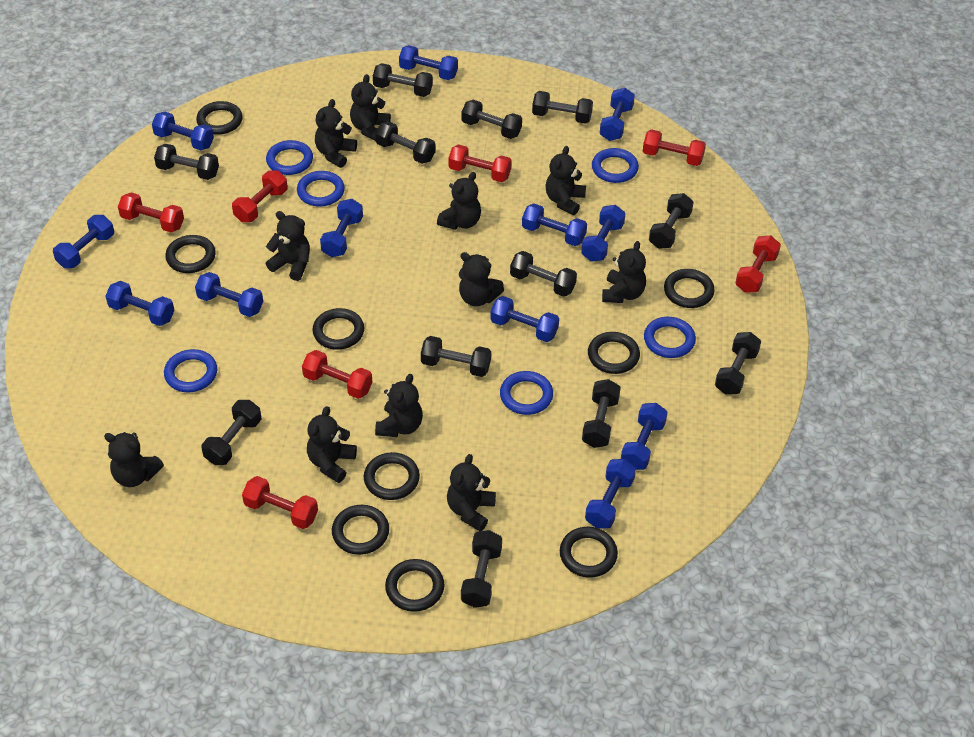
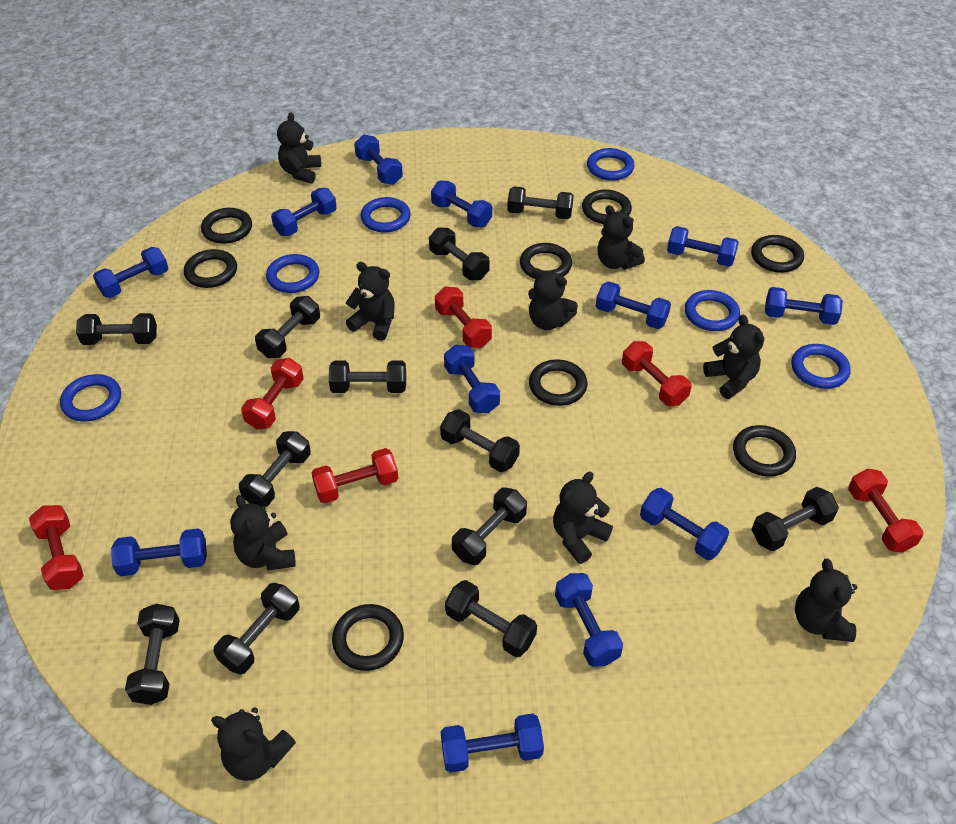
black ring: 9 -> 8
black teddy bear: 11 -> 9
red dumbbell: 7 -> 6

